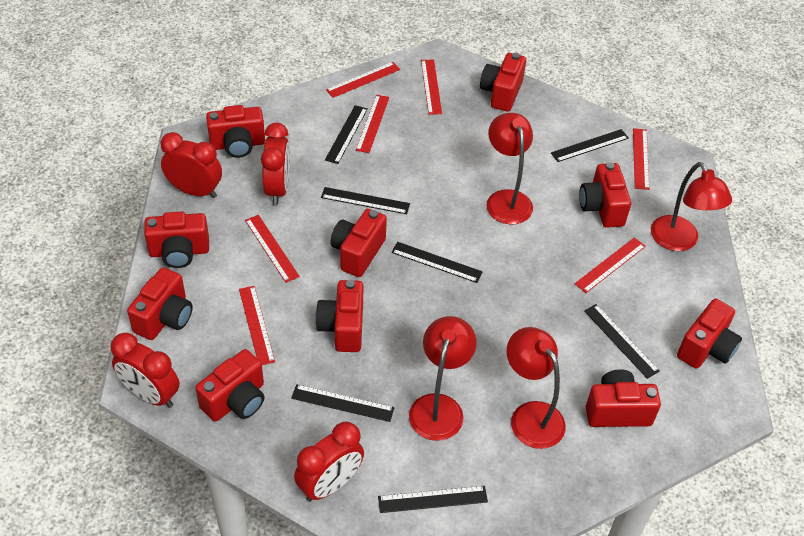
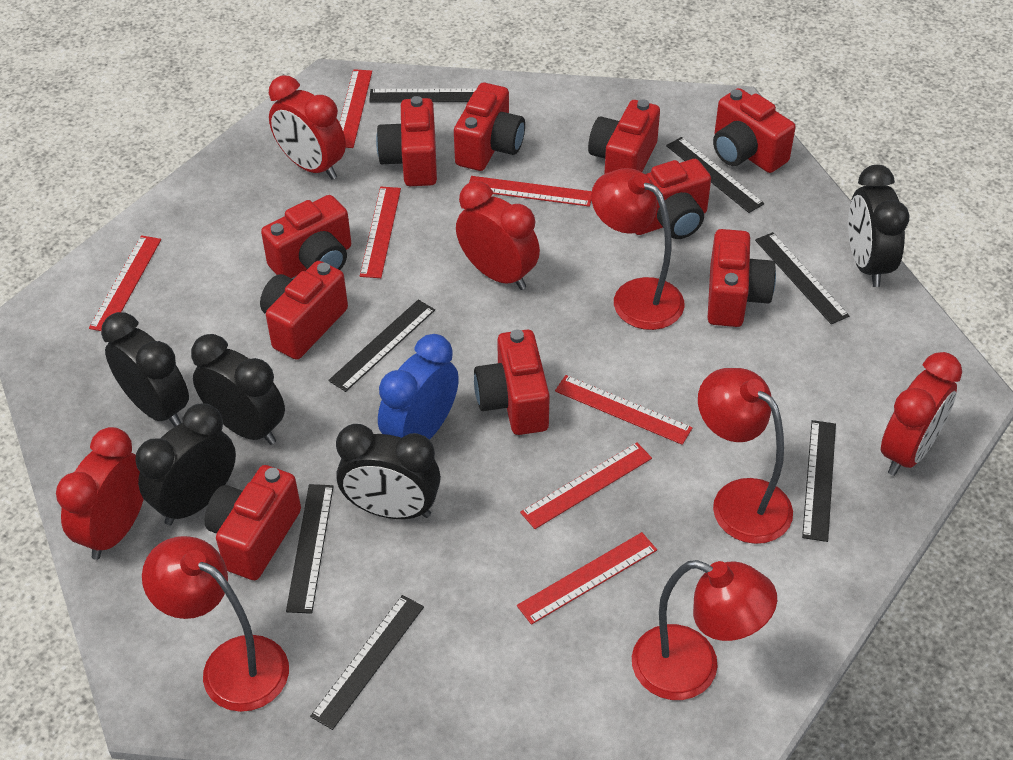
black clock: 0 -> 5
blue clock: 0 -> 1

